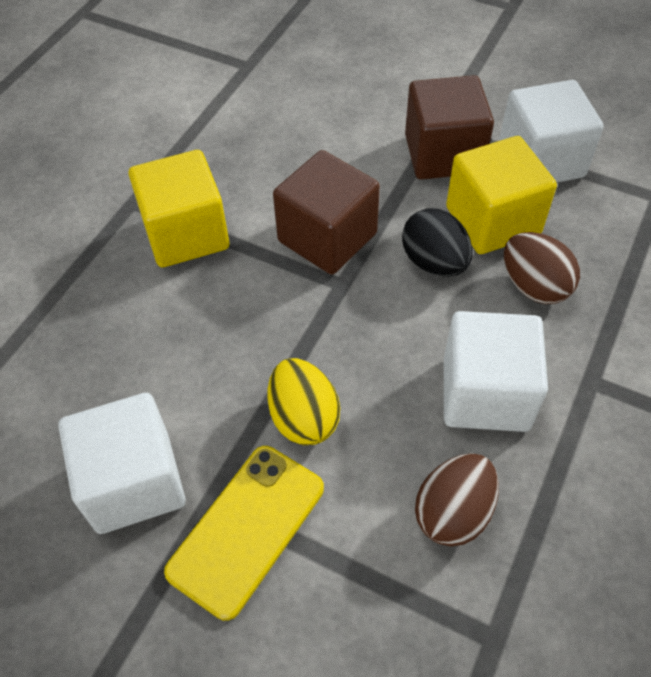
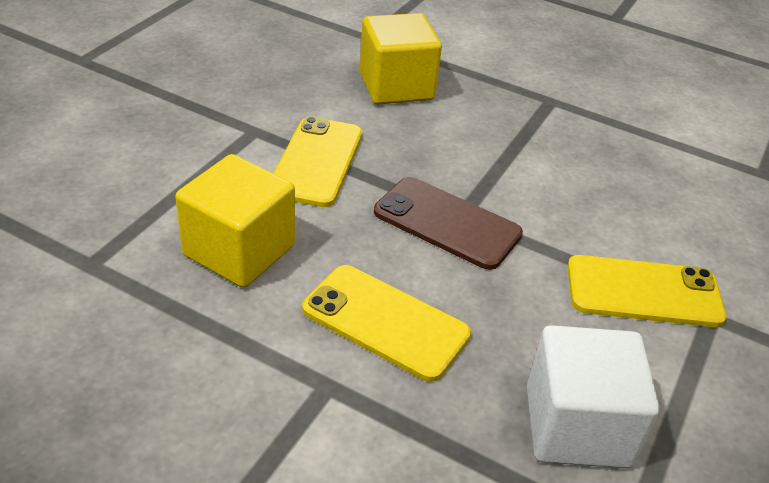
black egg: 1 -> 0
brown cube: 2 -> 0
brown egg: 2 -> 0
brown phone: 0 -> 1
white cube: 3 -> 1
yellow egg: 1 -> 0
yellow phone: 1 -> 3

